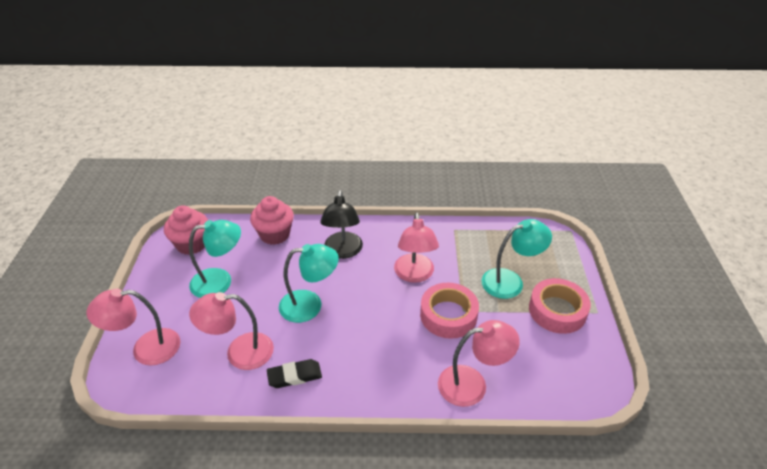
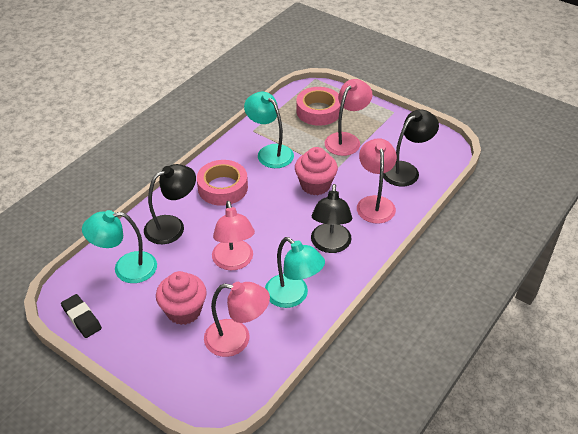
black lamp: 1 -> 3

